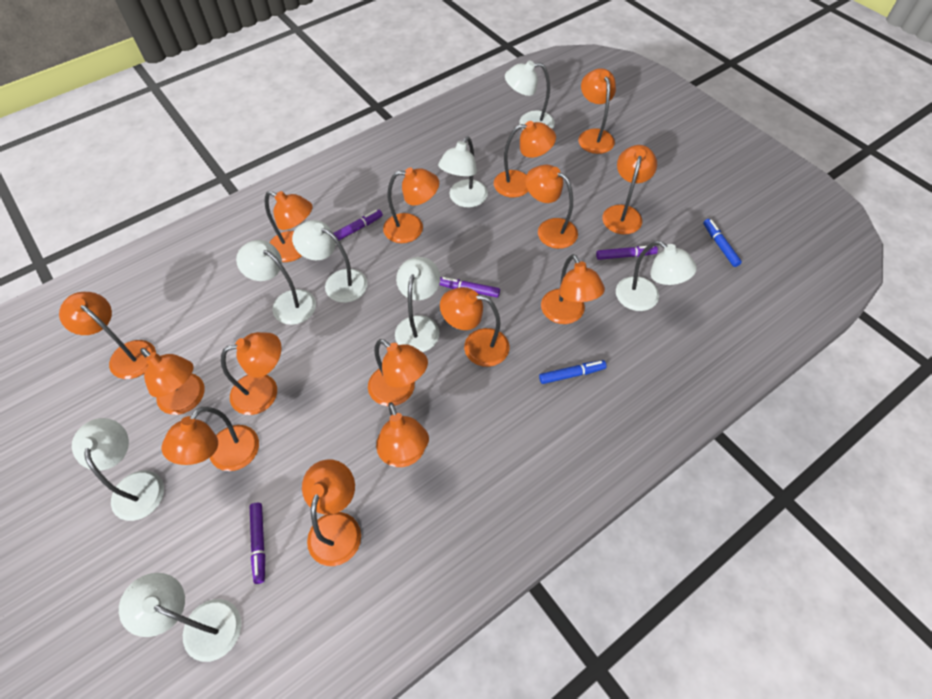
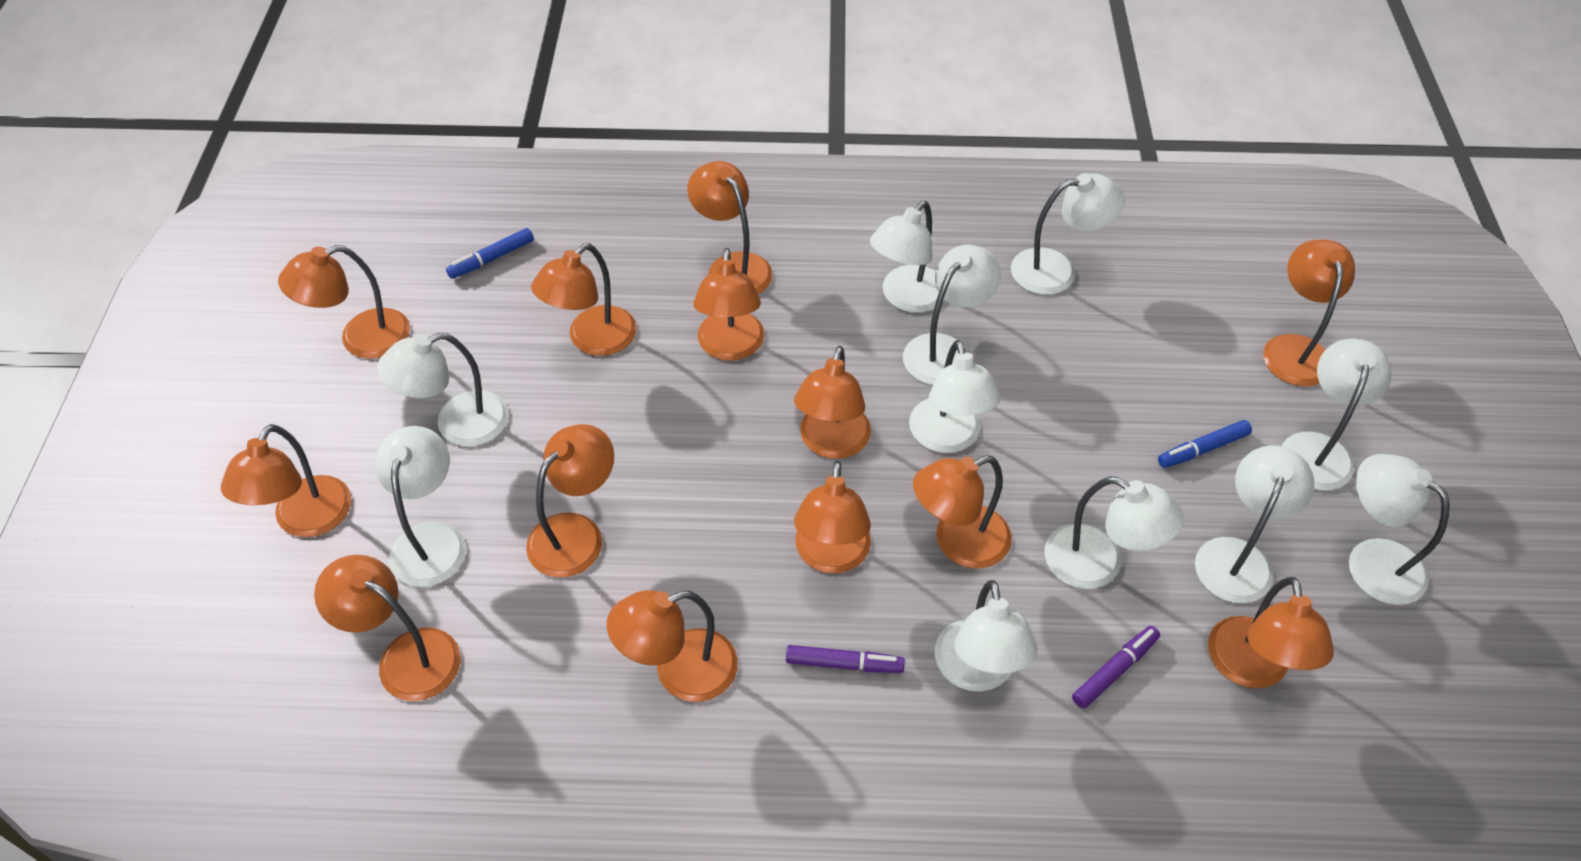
orange lamp: 15 -> 13
purple marker: 4 -> 2
white lamp: 8 -> 11

